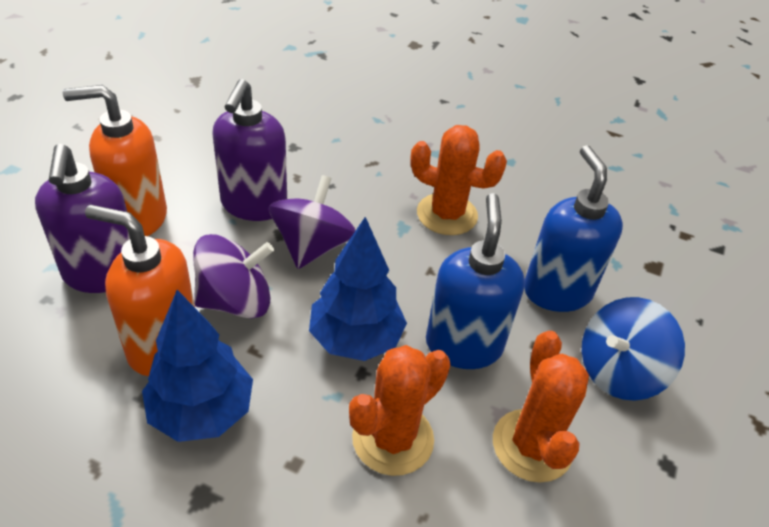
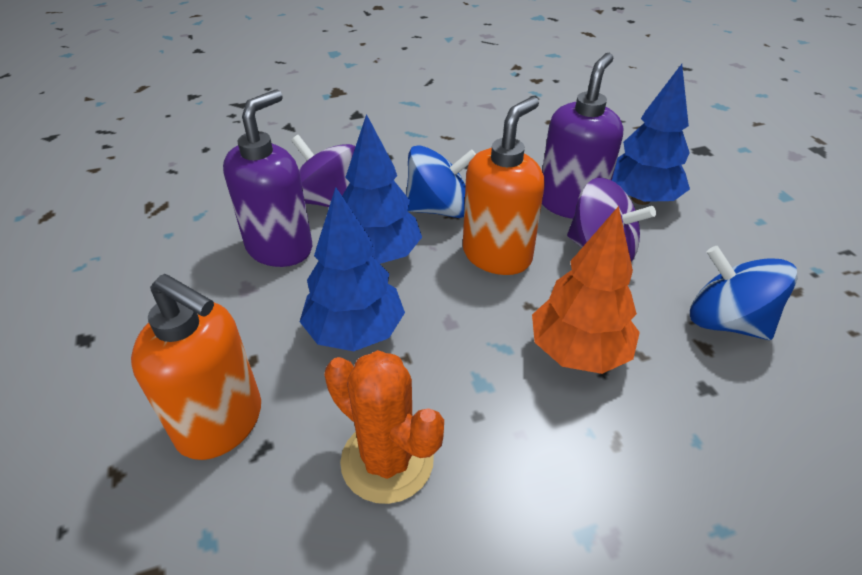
blue soap dispenser: 2 -> 0
blue spinning top: 1 -> 2
blue tree: 2 -> 3
orange cactus: 3 -> 1
orange tree: 0 -> 1

